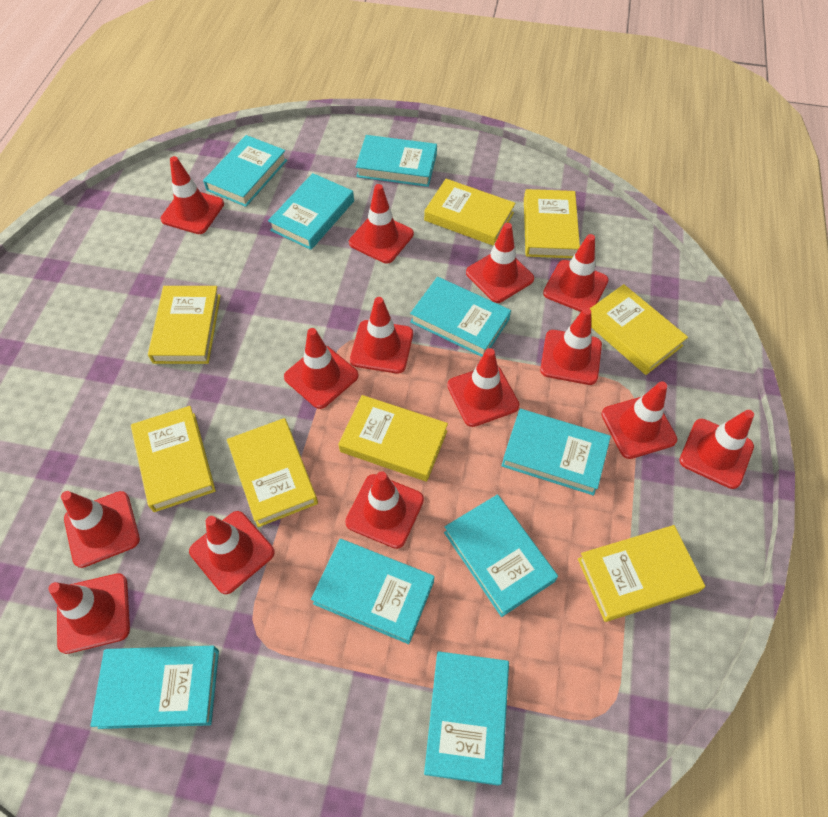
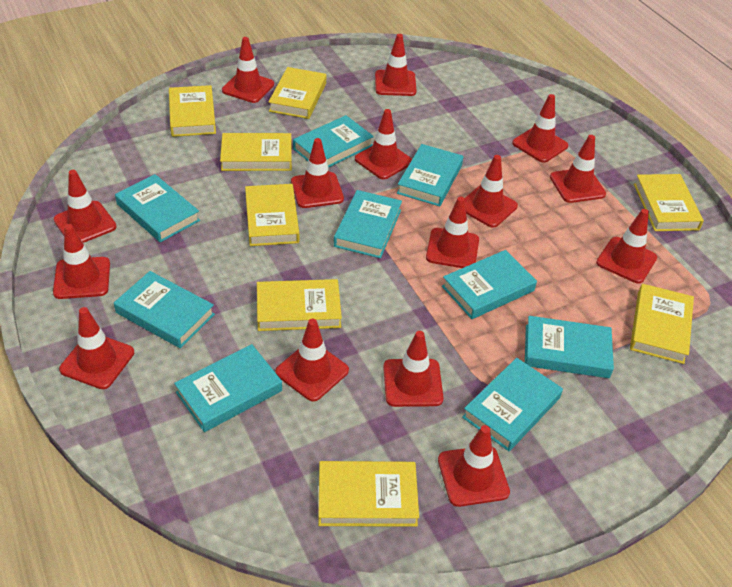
red traffic cone: 14 -> 15

